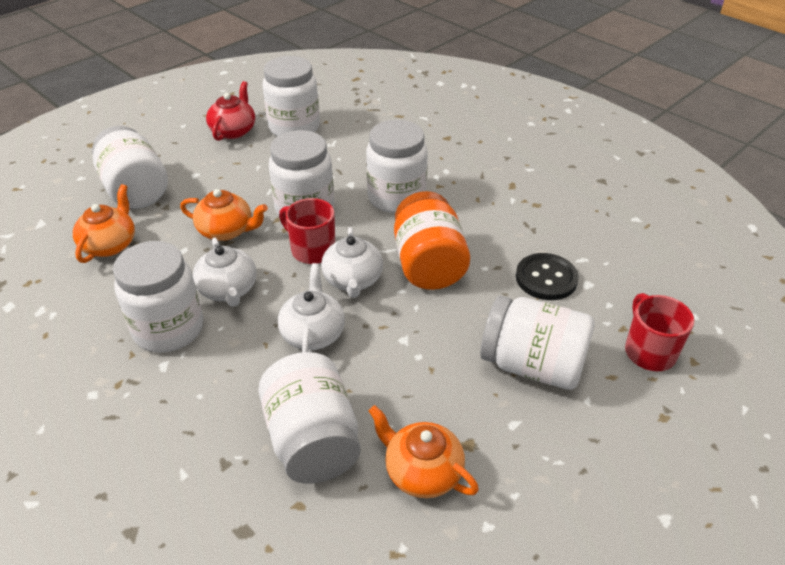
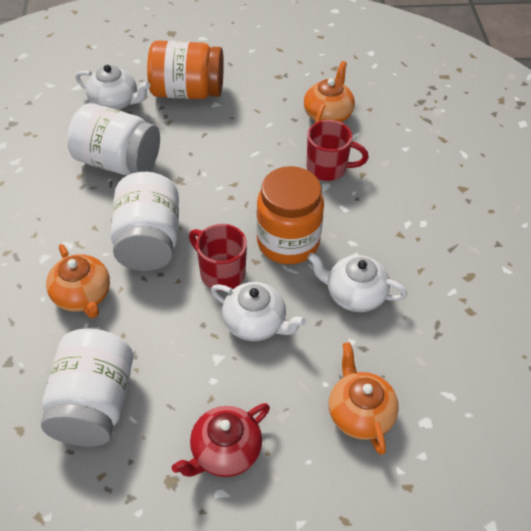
black button: 1 -> 0
orange jar: 1 -> 2
white jar: 7 -> 3

